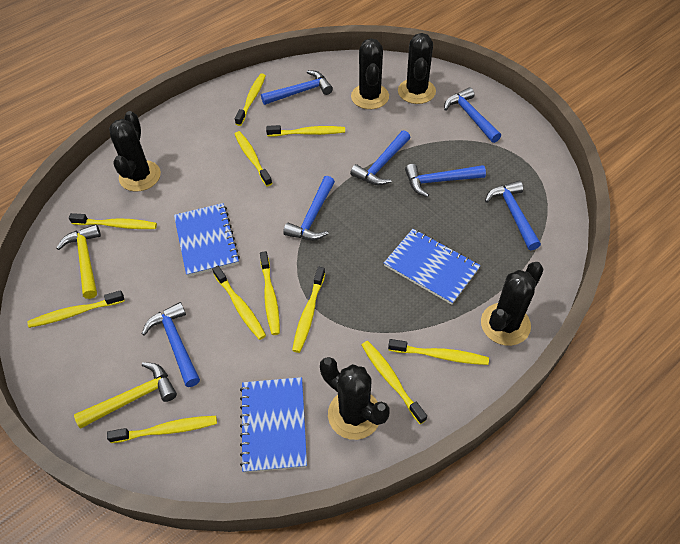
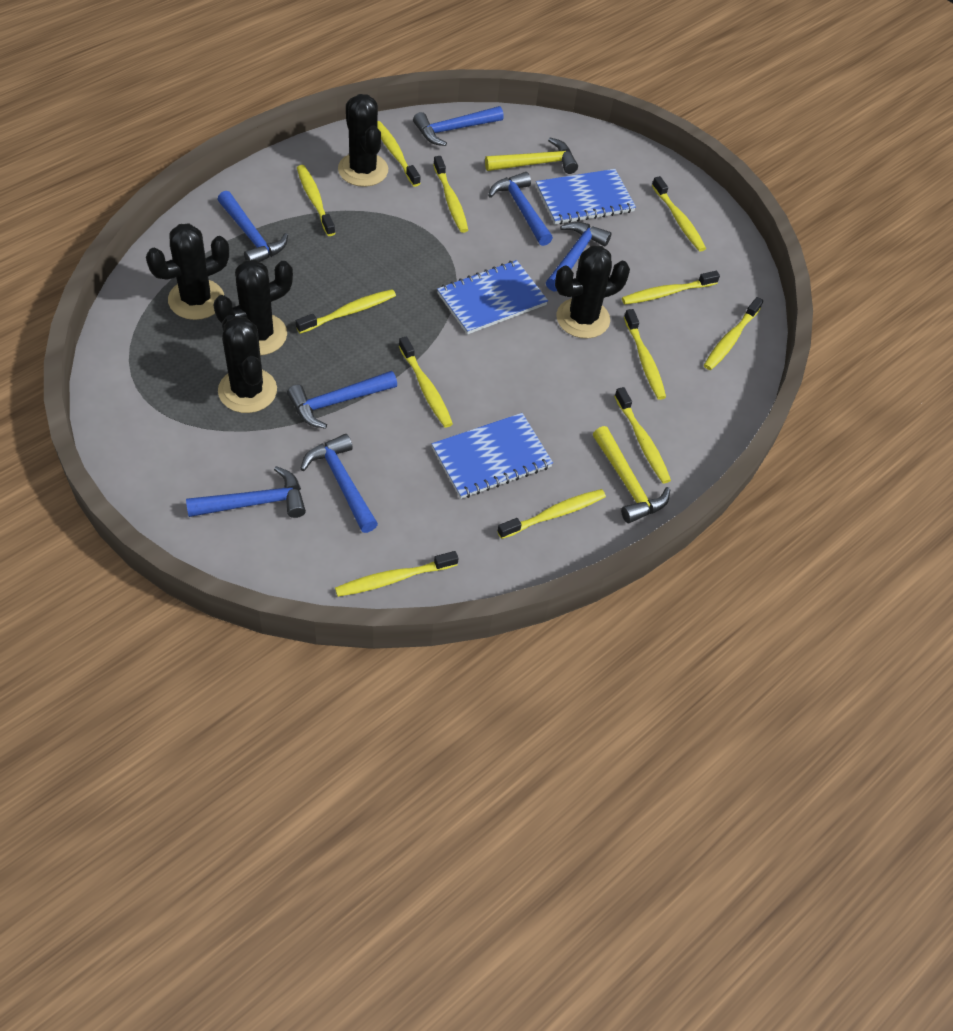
yellow toothbrush: 11 -> 12

